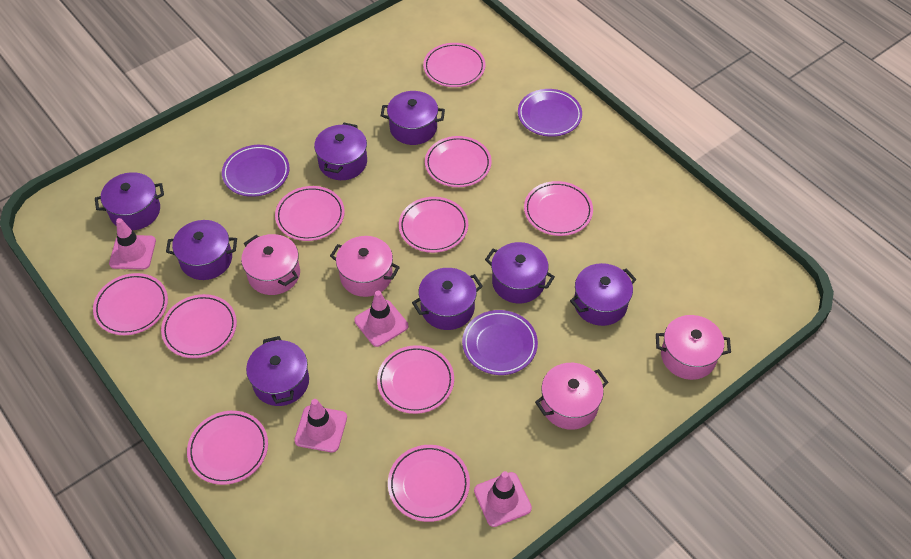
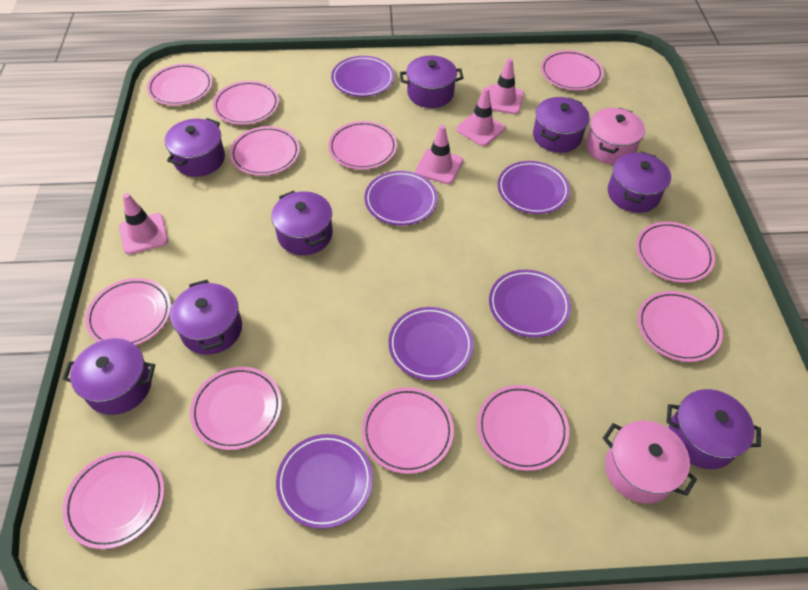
pink plate: 10 -> 12
pink pot: 4 -> 2
purple plate: 3 -> 6

